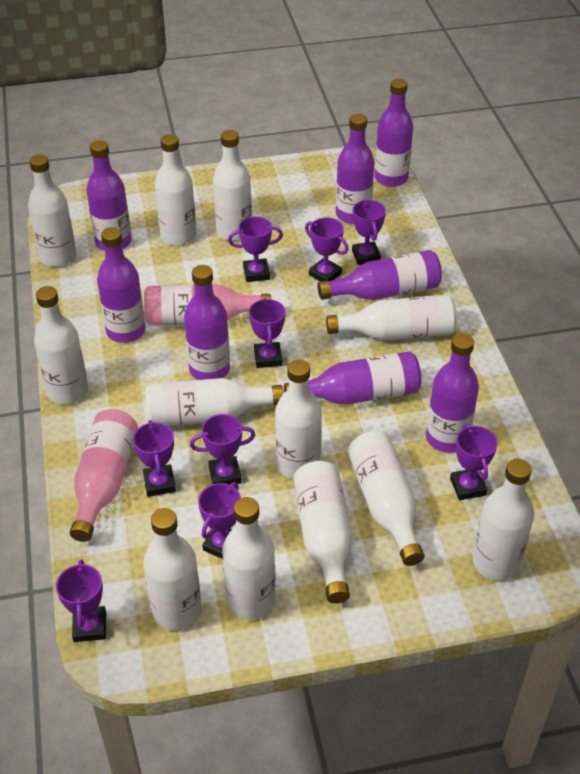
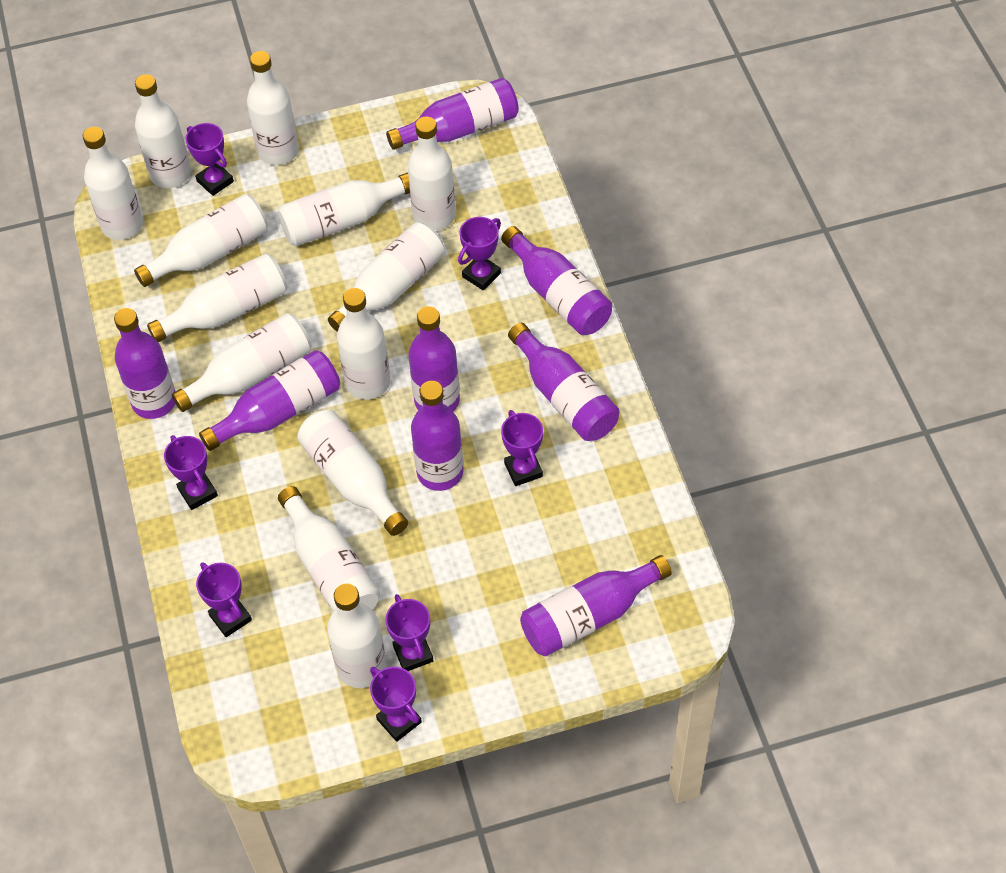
pink bottle: 2 -> 0
purple trophy: 9 -> 7
white bottle: 12 -> 13

